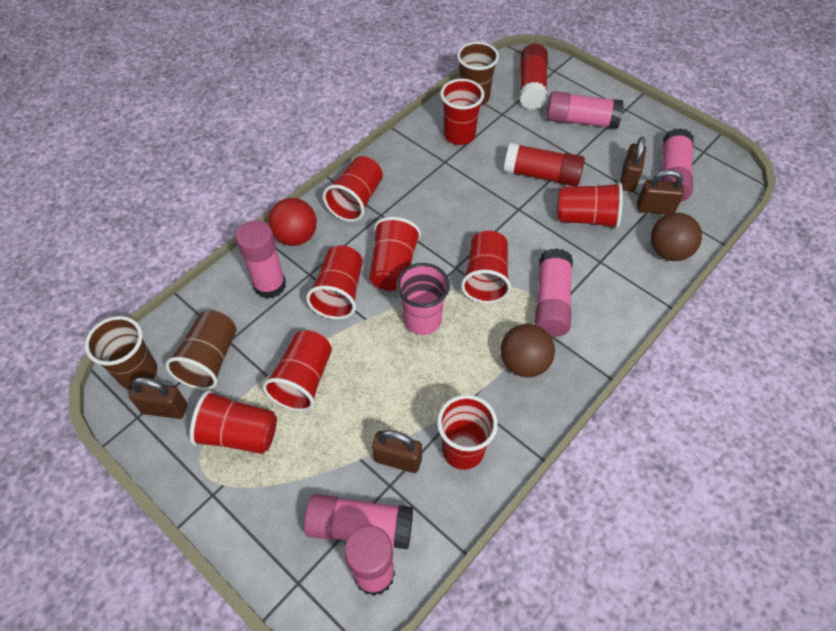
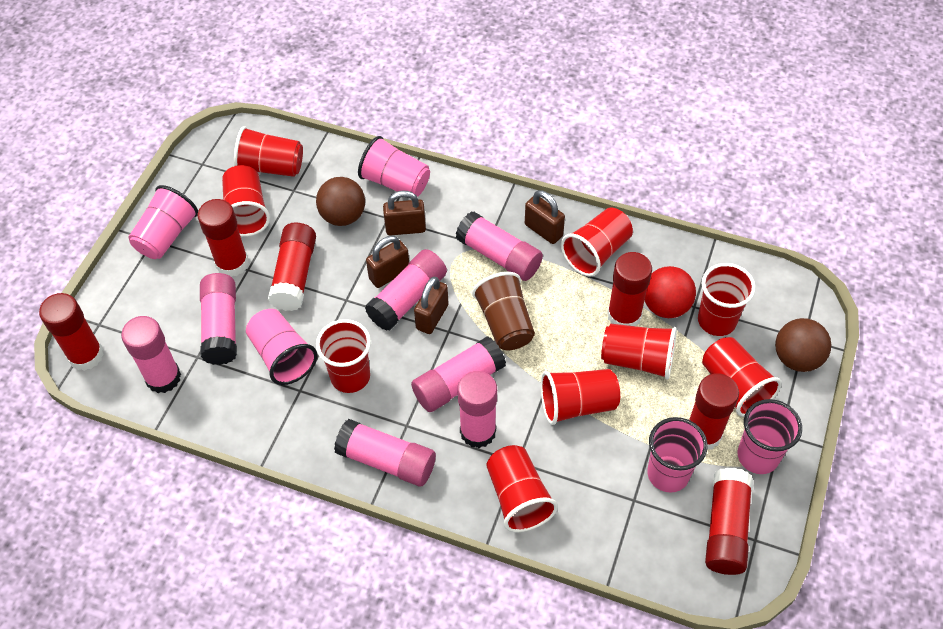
brown cup: 3 -> 1
pink cup: 1 -> 5
pink glue stick: 6 -> 7
red glue stick: 2 -> 6

